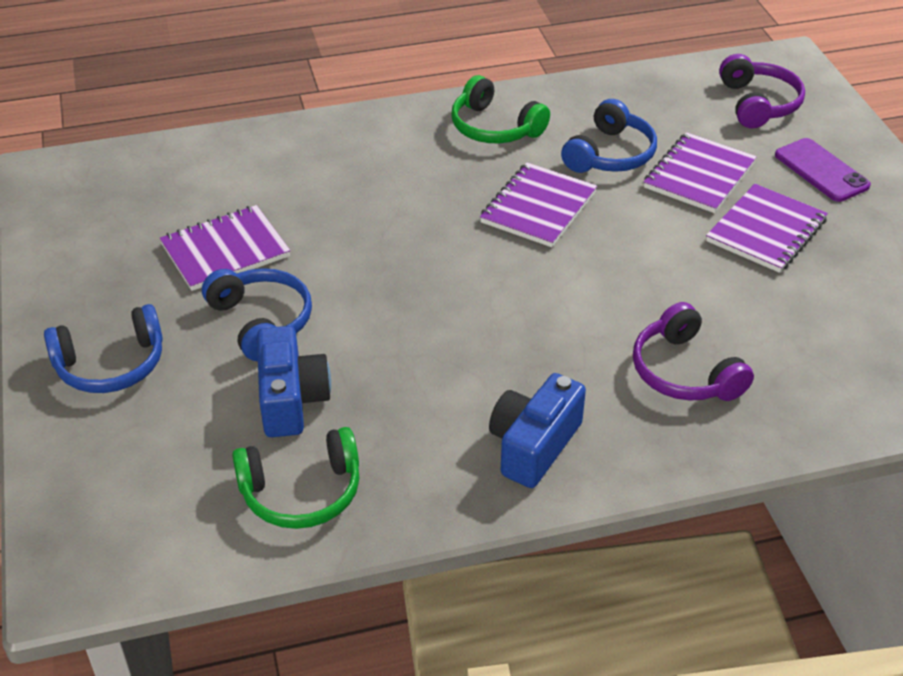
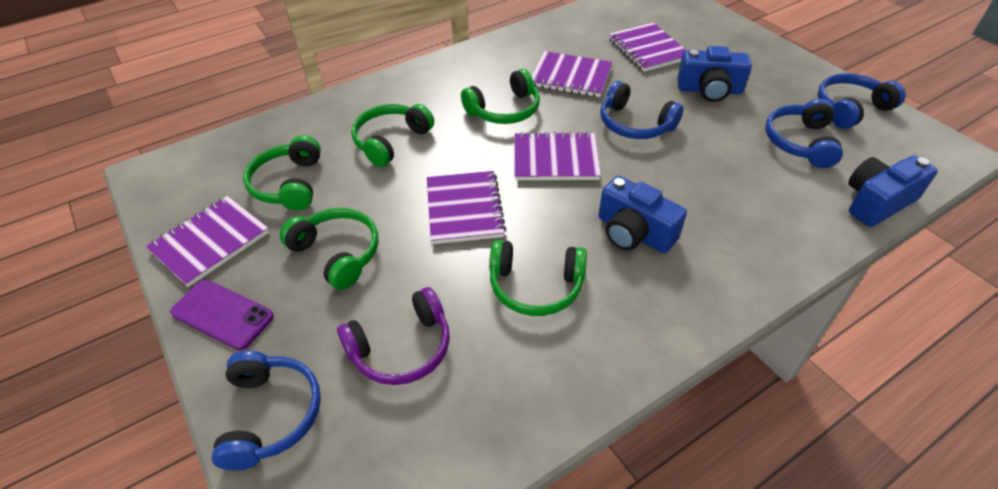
blue camera: 2 -> 3
blue headphones: 3 -> 4
green headphones: 2 -> 5
purple headphones: 2 -> 1
purple notebook: 4 -> 5

